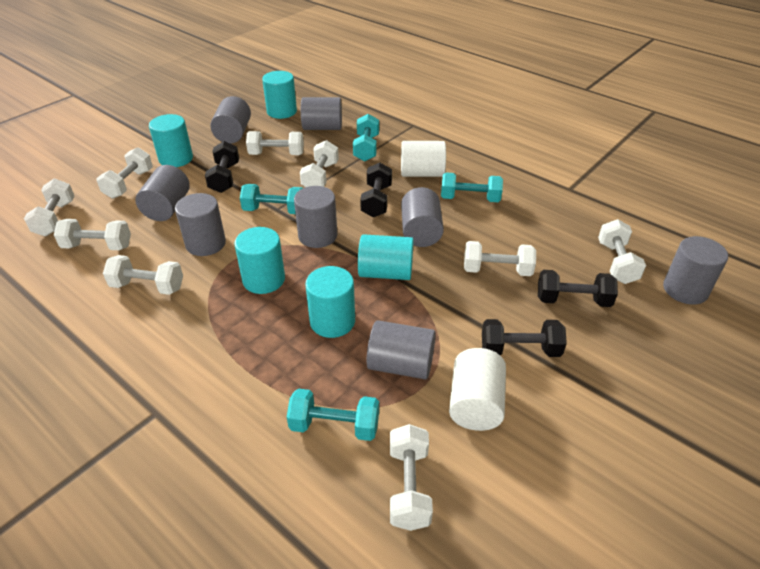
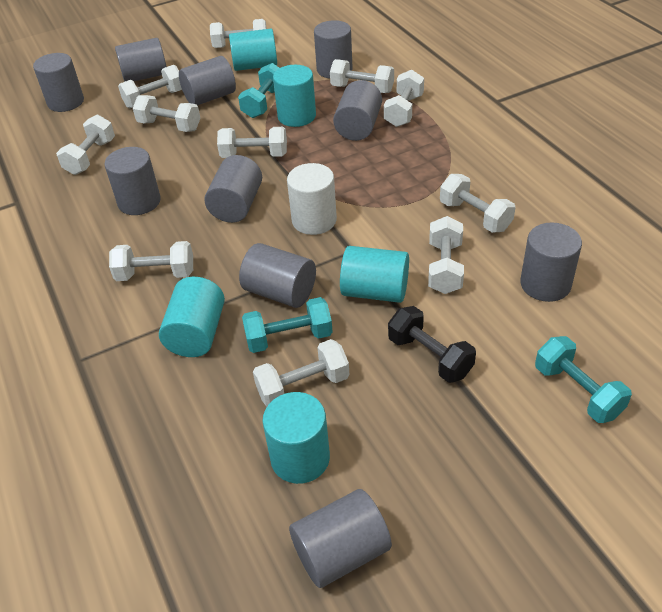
black dumbbell: 4 -> 1
grey cylinder: 8 -> 10
turquoise dumbbell: 4 -> 3
white cylinder: 2 -> 1
white dumbbell: 9 -> 11

